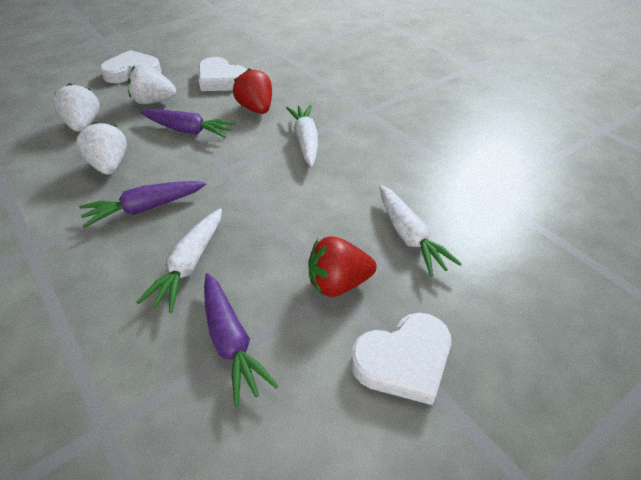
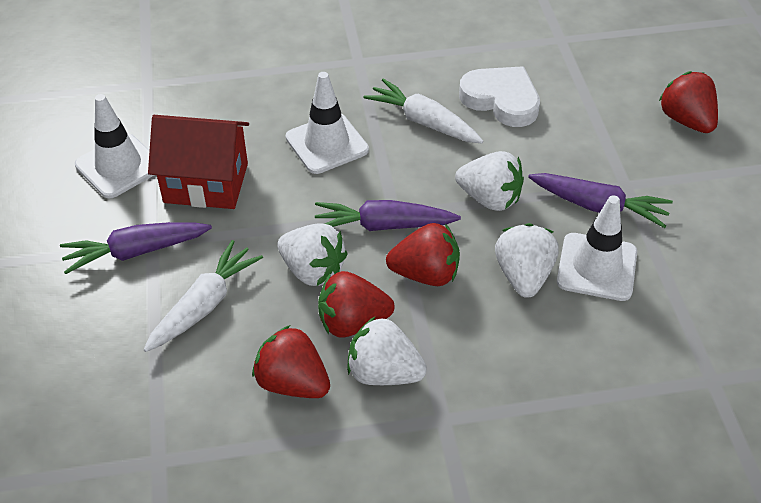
red house: 0 -> 1
red strawberry: 2 -> 4
white carrot: 3 -> 2
white heart: 3 -> 1
white strawberry: 3 -> 4
white traffic cone: 0 -> 3

